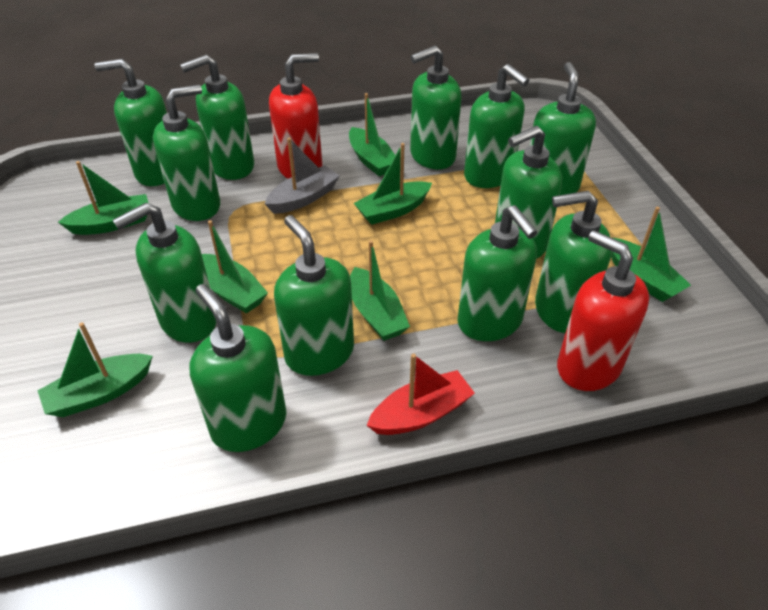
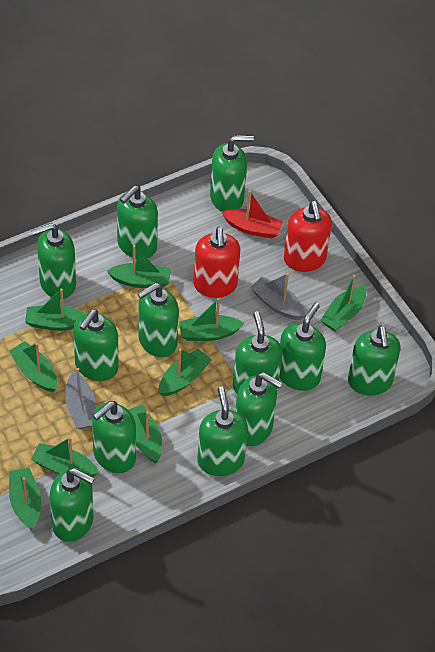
green boat: 7 -> 9
grey boat: 1 -> 2

